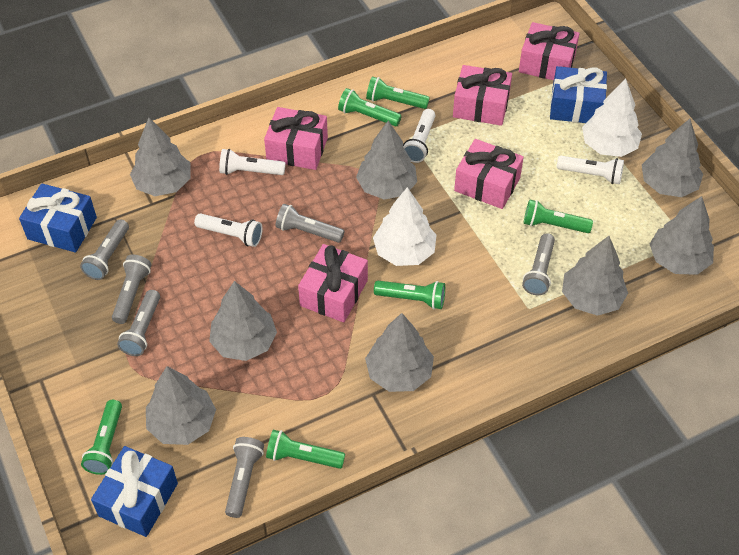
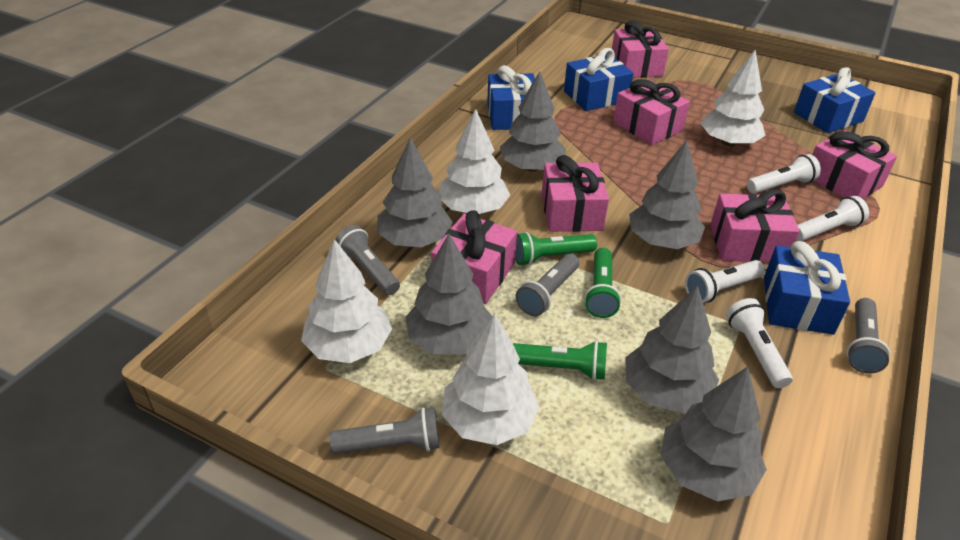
blue gift: 3 -> 4
green flashlight: 6 -> 3
grey flashlight: 6 -> 4
grey tree: 8 -> 6
pink gift: 5 -> 6
white tree: 2 -> 4

